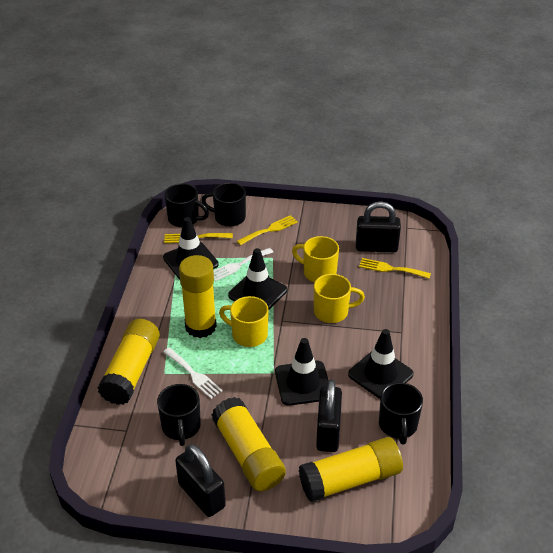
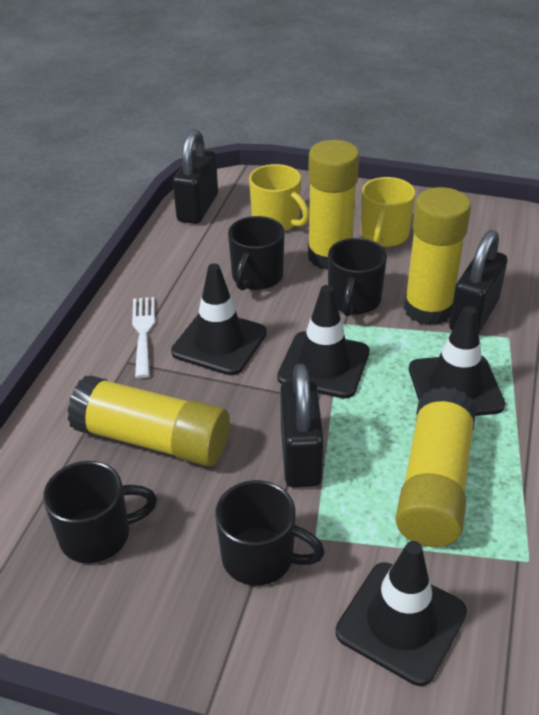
white fork: 2 -> 1
yellow fork: 3 -> 0
yellow mug: 3 -> 2

